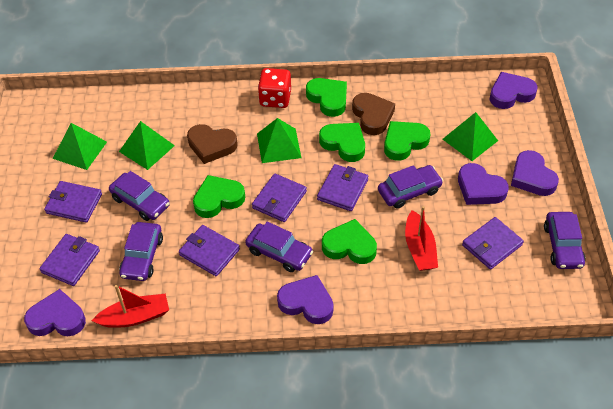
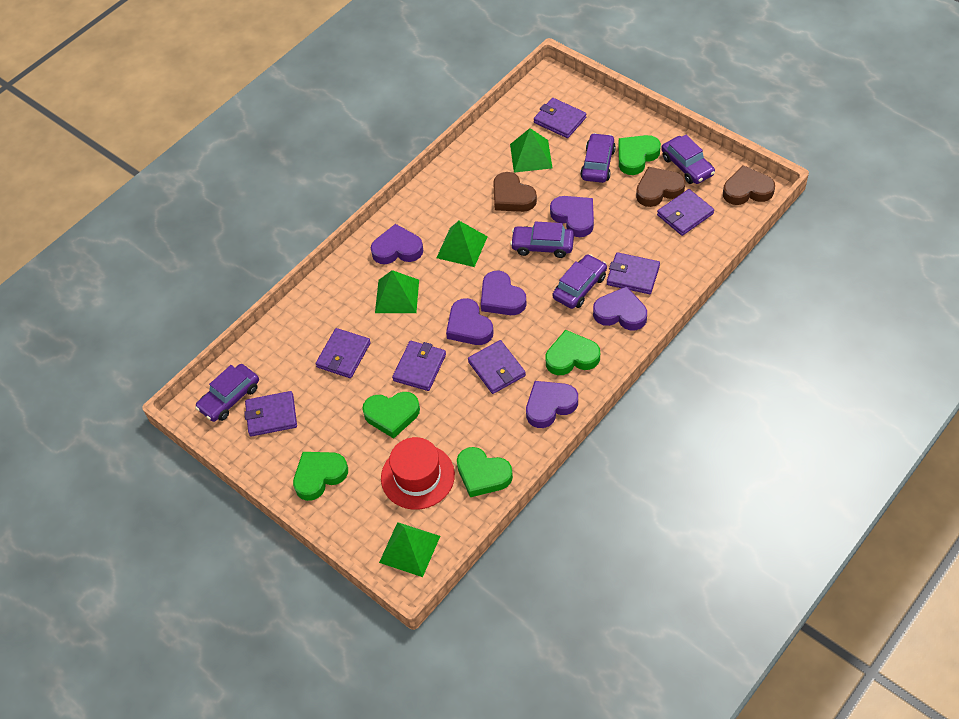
brown heart: 2 -> 3
purple heart: 5 -> 6
purple wallet: 6 -> 7
red boat: 2 -> 0
red dice: 1 -> 0
red hat: 0 -> 1

